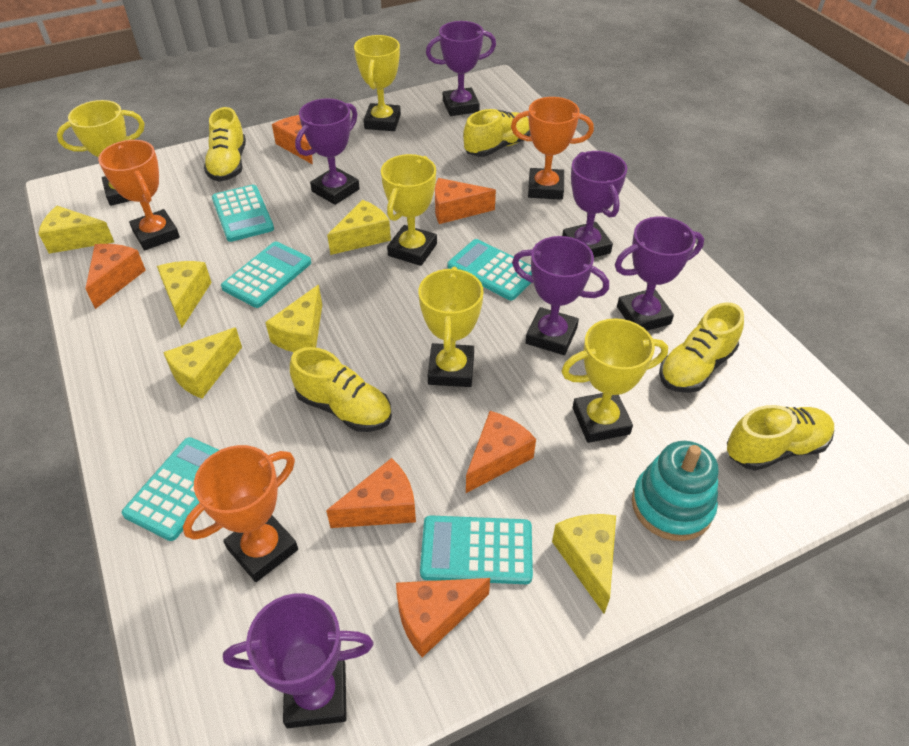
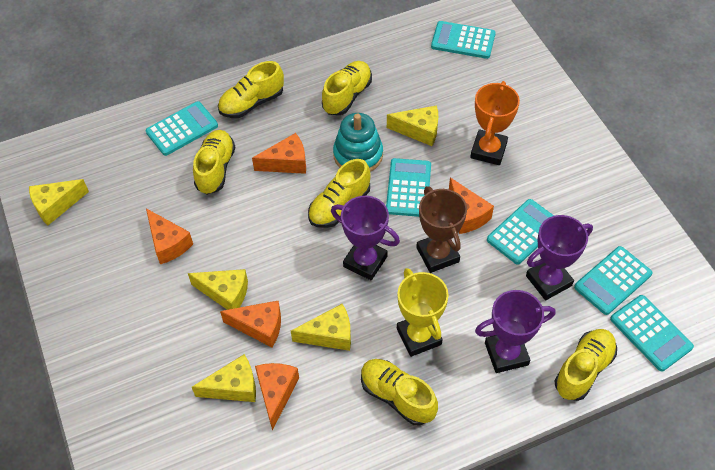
brown trophy: 0 -> 1
orange cheese: 6 -> 5
orange trophy: 3 -> 1
purple trophy: 6 -> 3
turquoise calculator: 5 -> 6
yellow cheese: 6 -> 5
yellow shoe: 5 -> 6
yellow trophy: 5 -> 1

